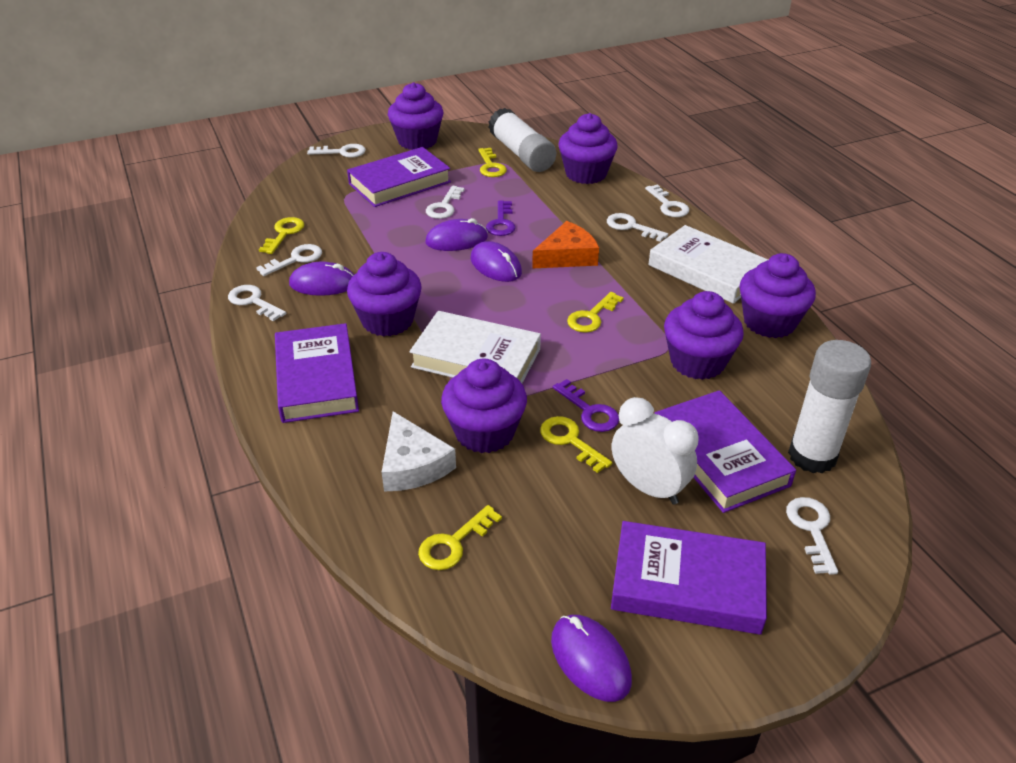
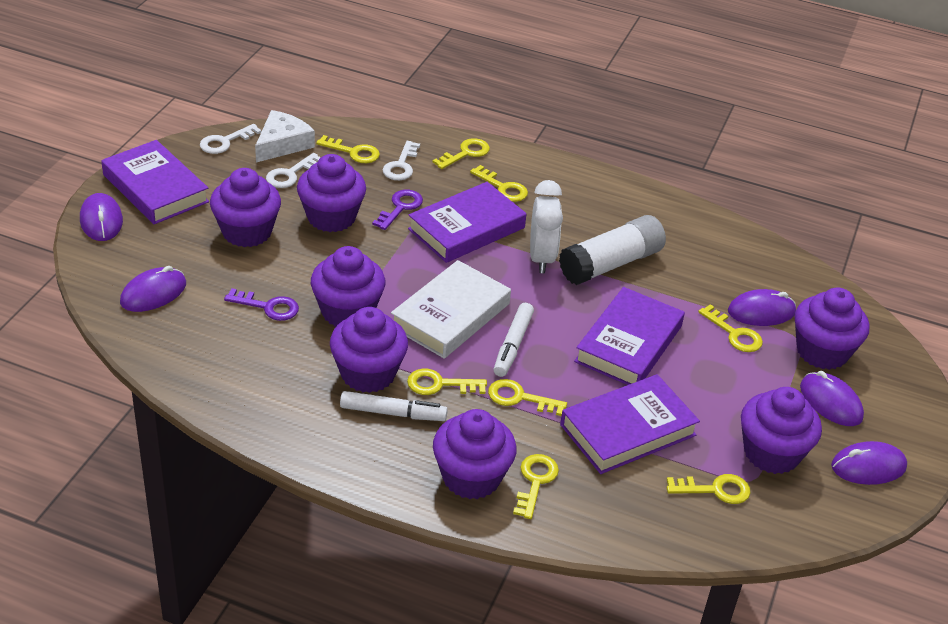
orange cheese: 1 -> 0
purple cupcake: 6 -> 7
purple mouse: 4 -> 5
white book: 2 -> 1
white glue stick: 2 -> 1
white key: 7 -> 3
white marker: 0 -> 2
yellow key: 5 -> 8

